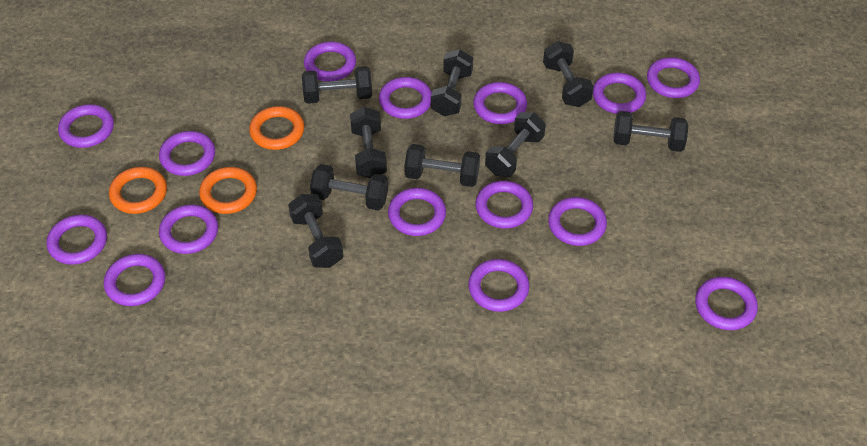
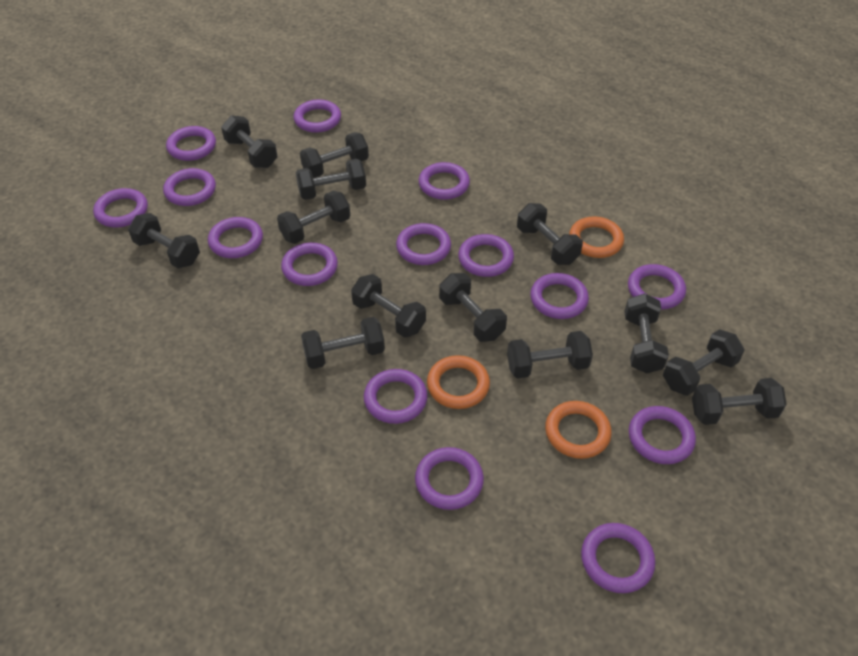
black dumbbell: 9 -> 13

